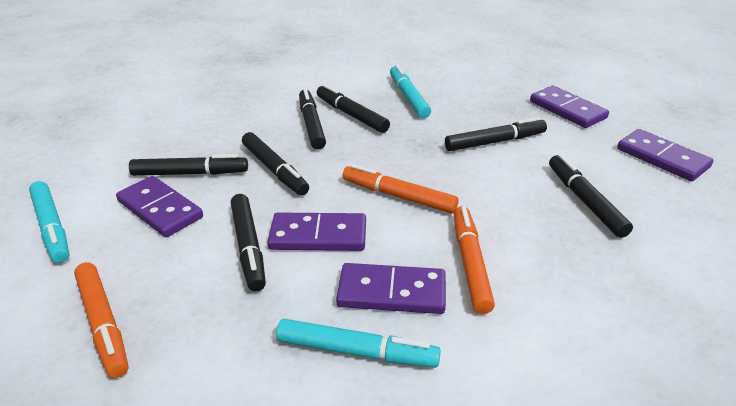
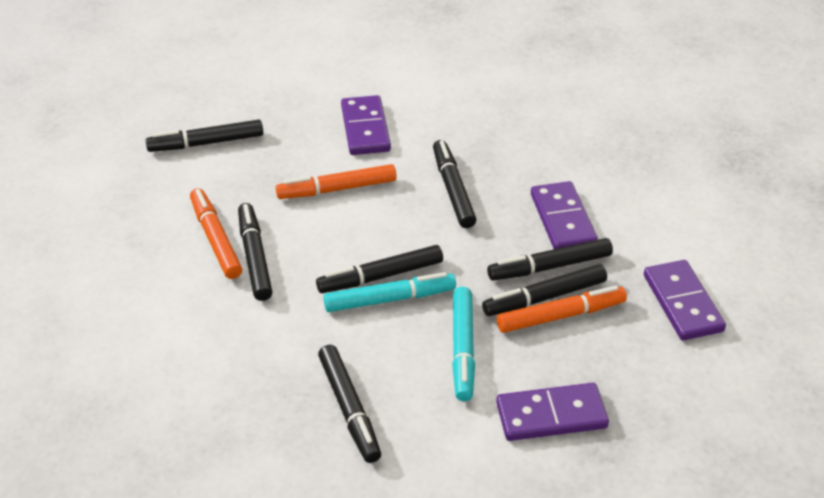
purple domino: 5 -> 4
turquoise marker: 3 -> 2

